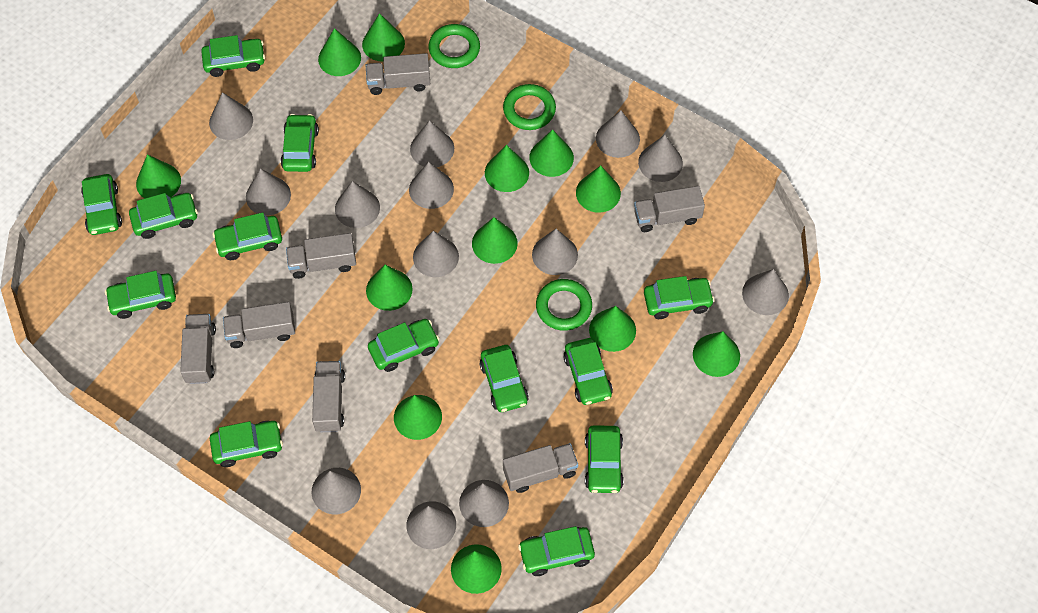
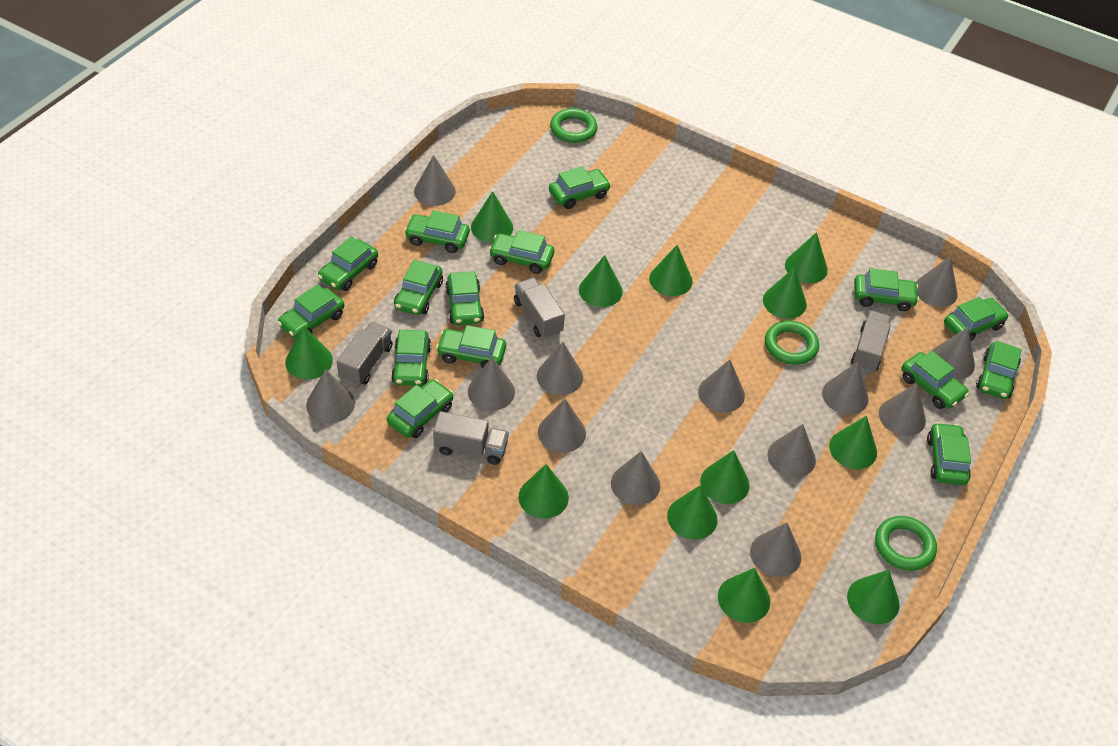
green car: 13 -> 15
grey truck: 7 -> 4

